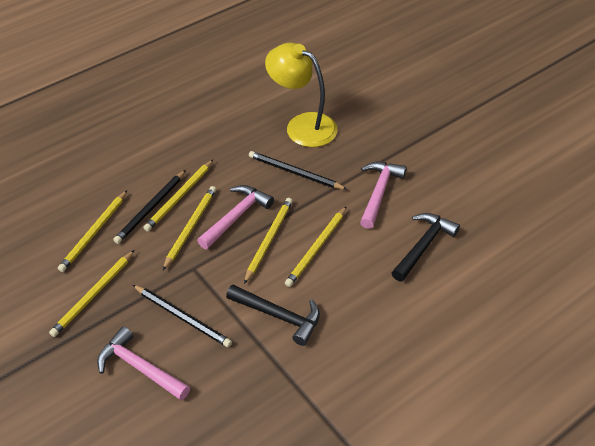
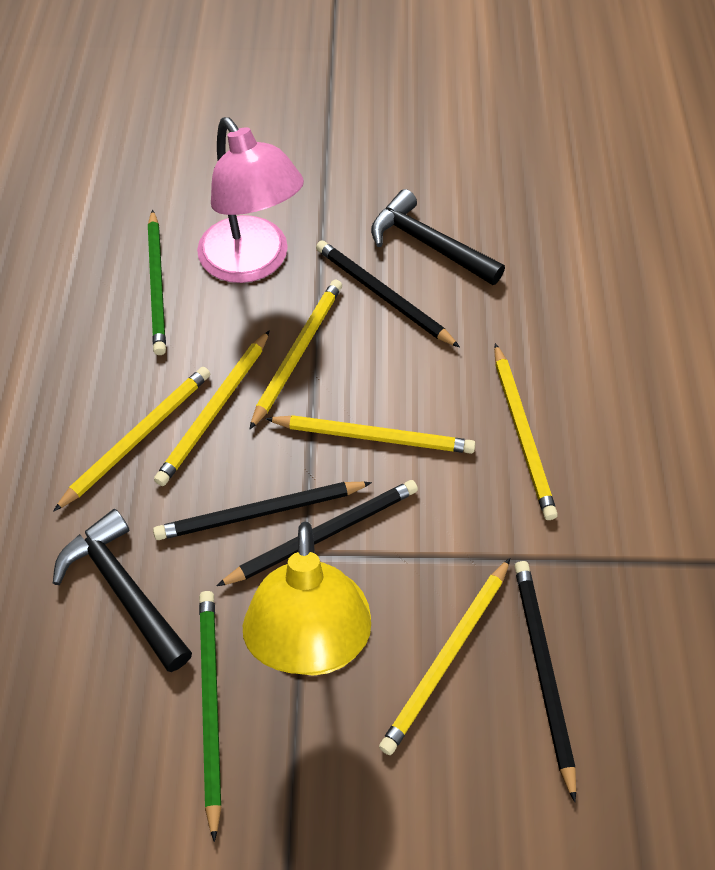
black pencil: 3 -> 4
green pencil: 0 -> 2
pink hammer: 3 -> 0
pink lamp: 0 -> 1

